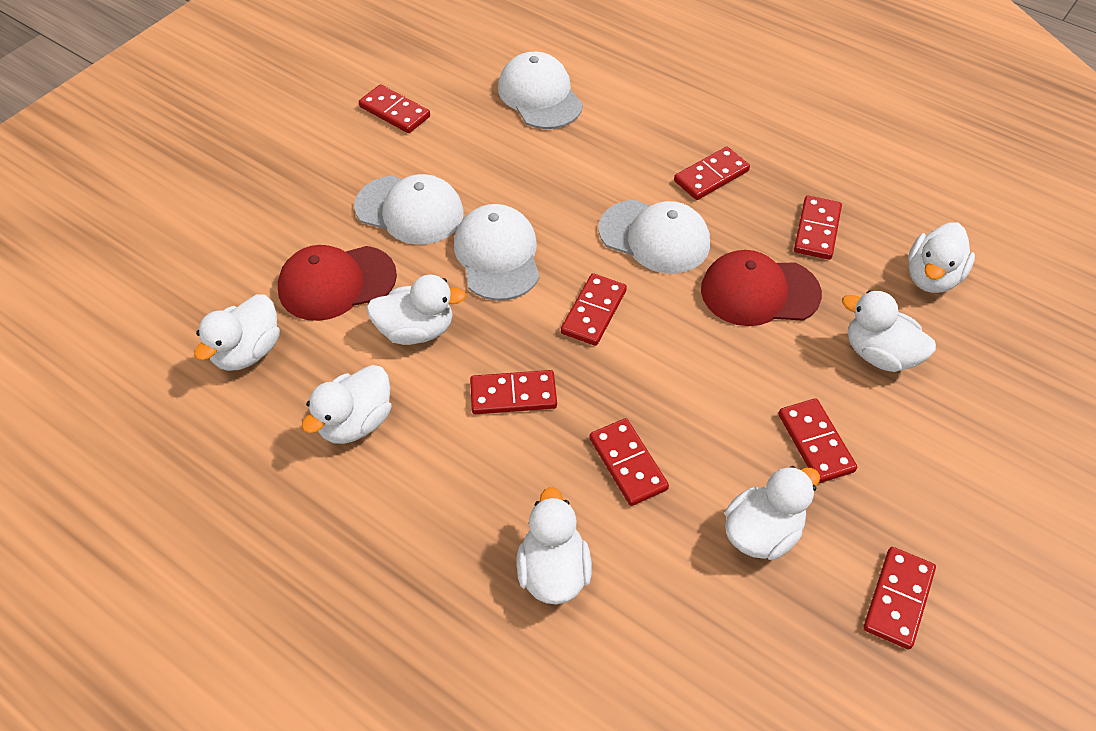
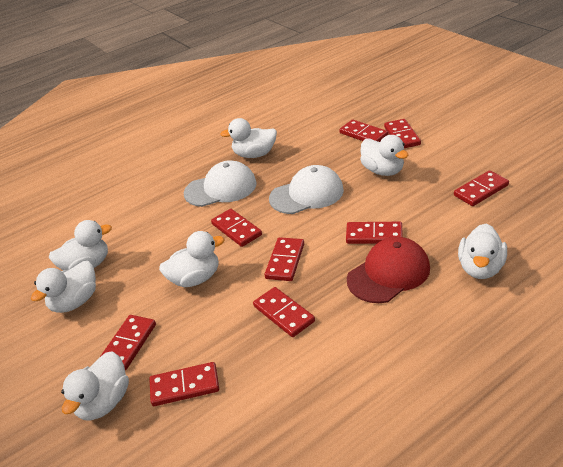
red cap: 2 -> 1
red domino: 8 -> 9
white cap: 4 -> 2

